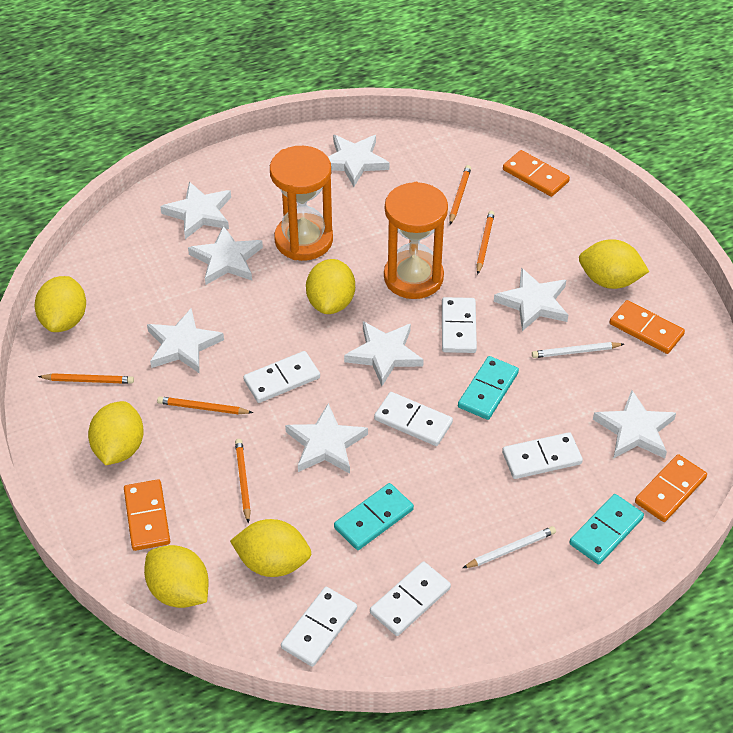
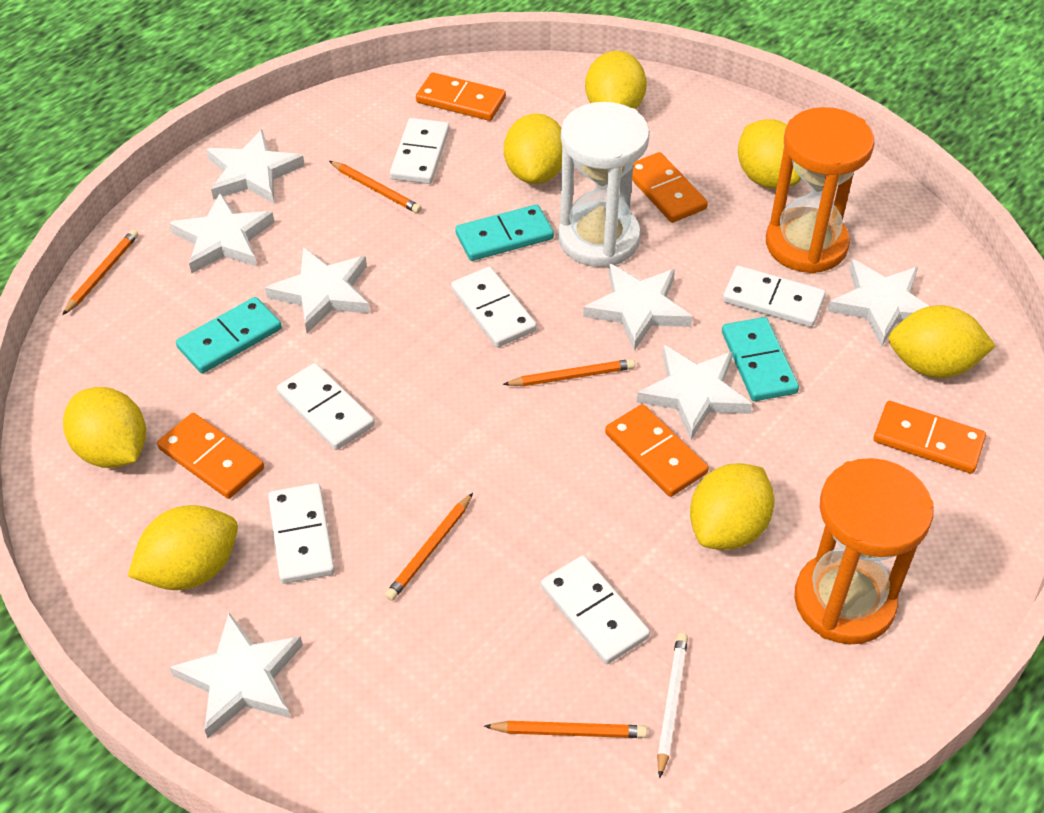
orange domino: 4 -> 5
white hourglass: 0 -> 1
white pencil: 2 -> 1
white star: 8 -> 7
yellow lemon: 6 -> 7

